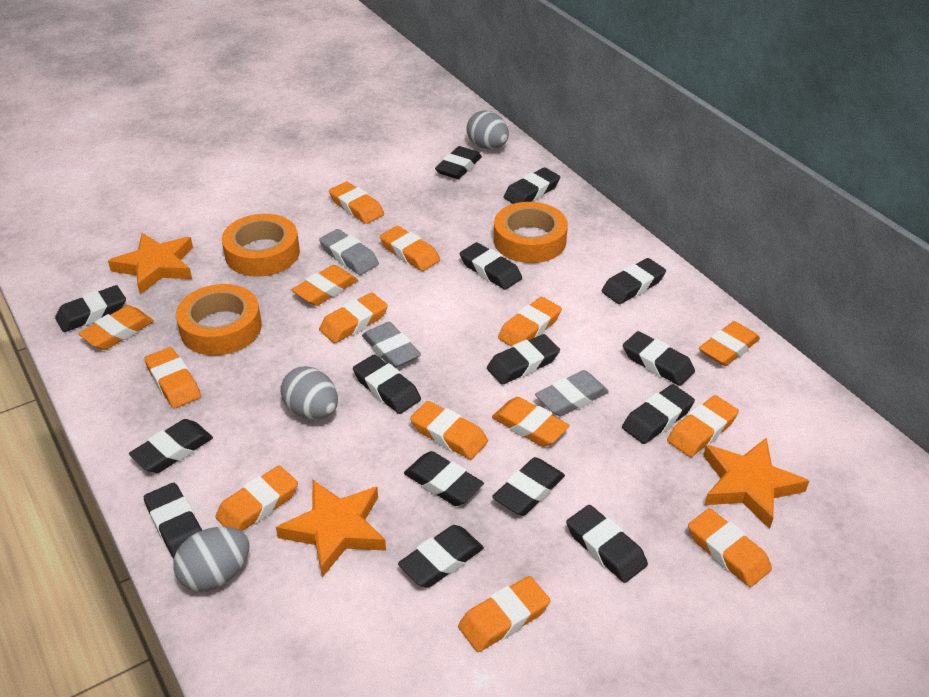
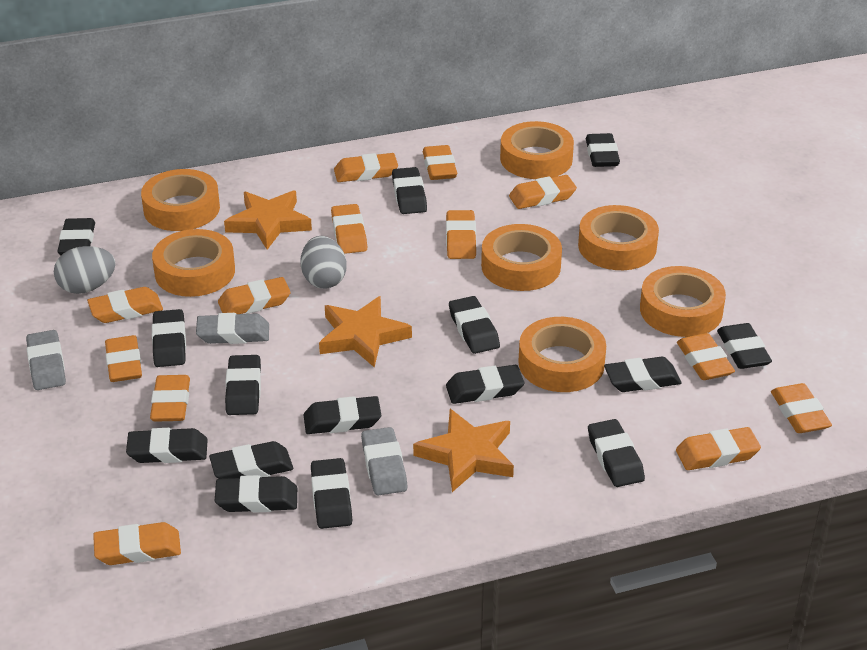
grey egg: 3 -> 2
orange eraser: 14 -> 13
orange tape: 3 -> 7

